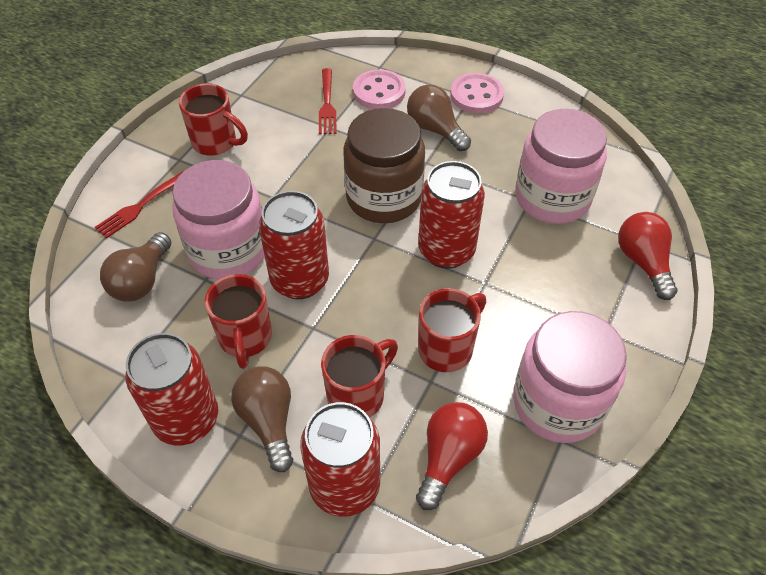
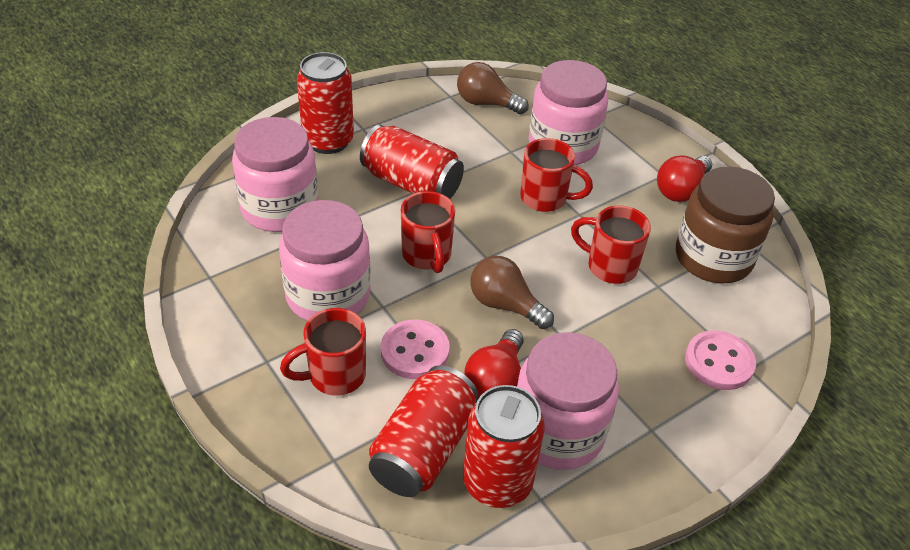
brown light bulb: 3 -> 2
pink jar: 3 -> 4
red fork: 2 -> 0

